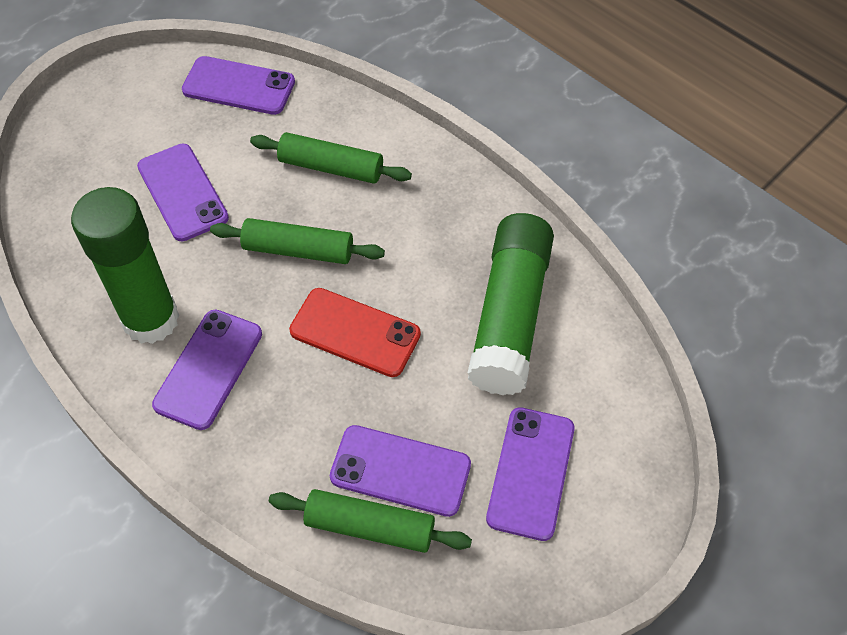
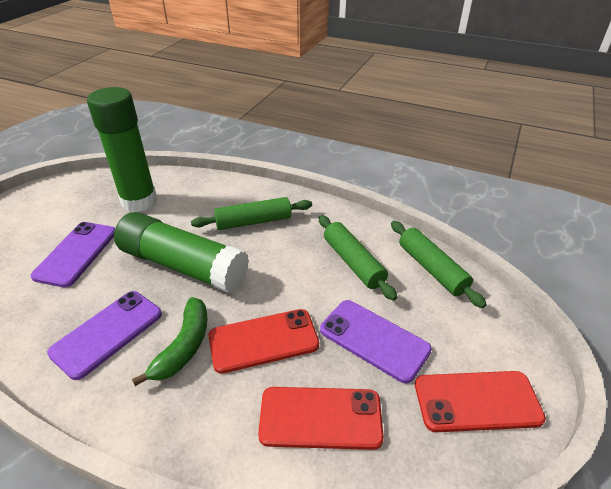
green banana: 0 -> 1
purple phone: 5 -> 3
red phone: 1 -> 3

